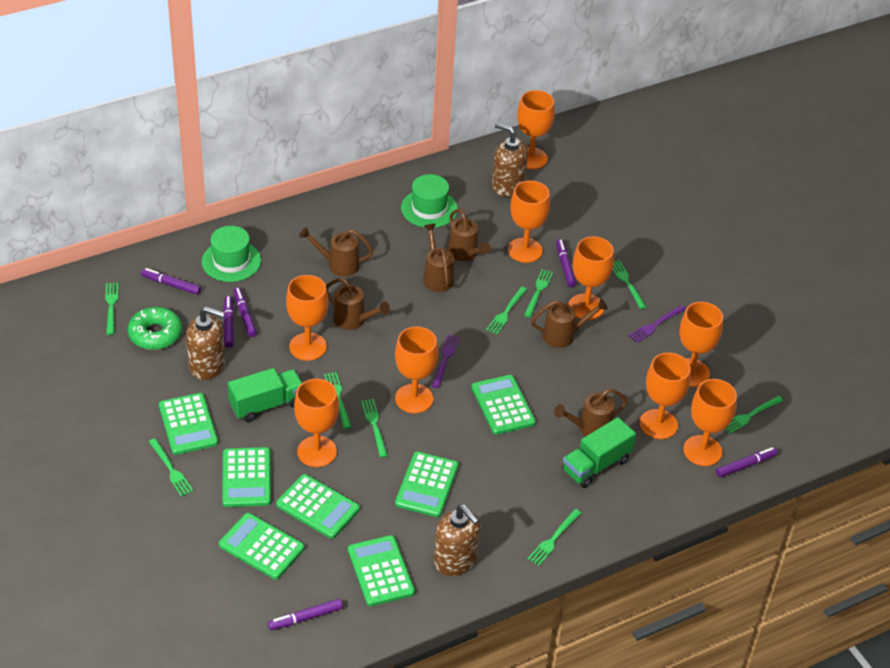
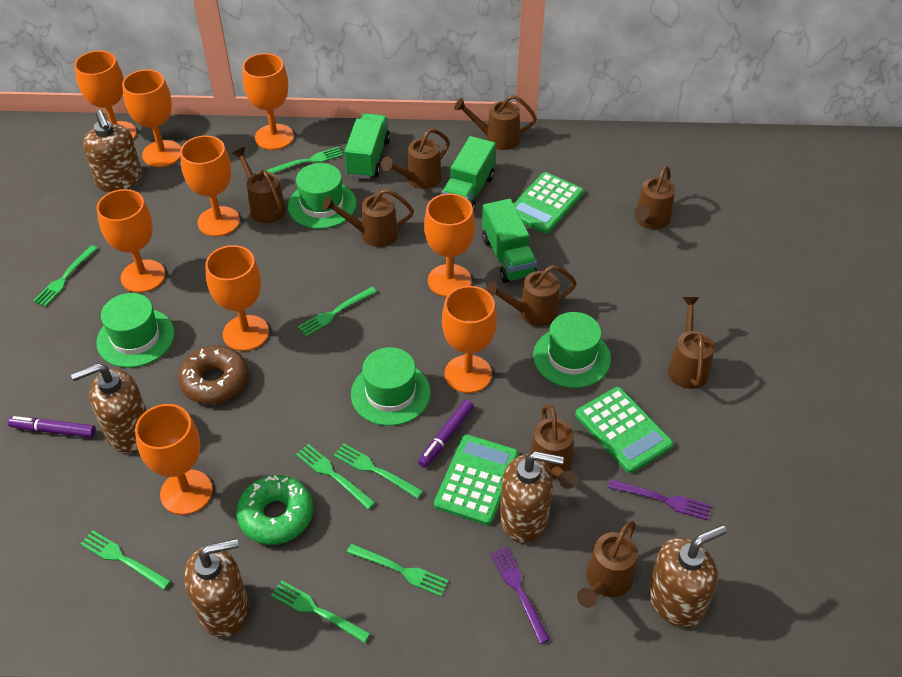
brown donut: 0 -> 1
brown soap dispenser: 3 -> 5
brown watering can: 6 -> 9
green calculator: 7 -> 3
green fork: 9 -> 8
green hat: 2 -> 4
green truck: 2 -> 3
purple marker: 6 -> 2

